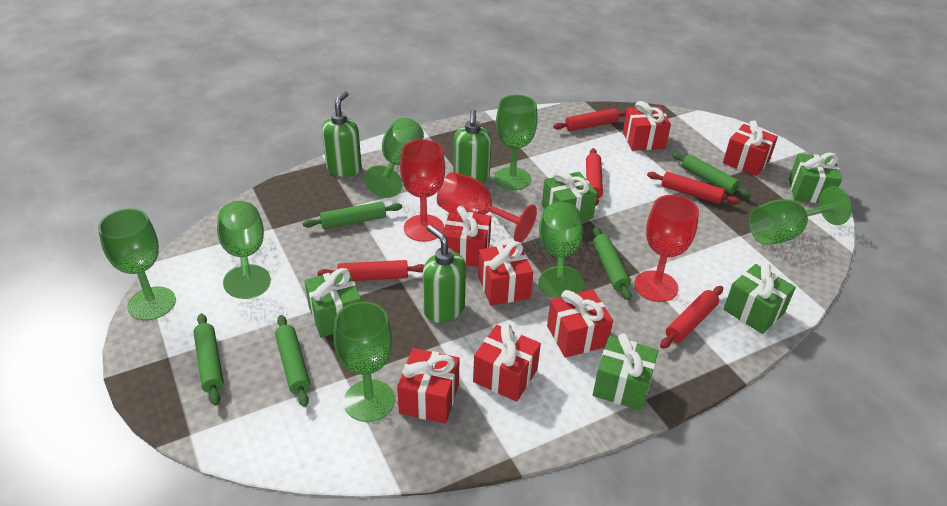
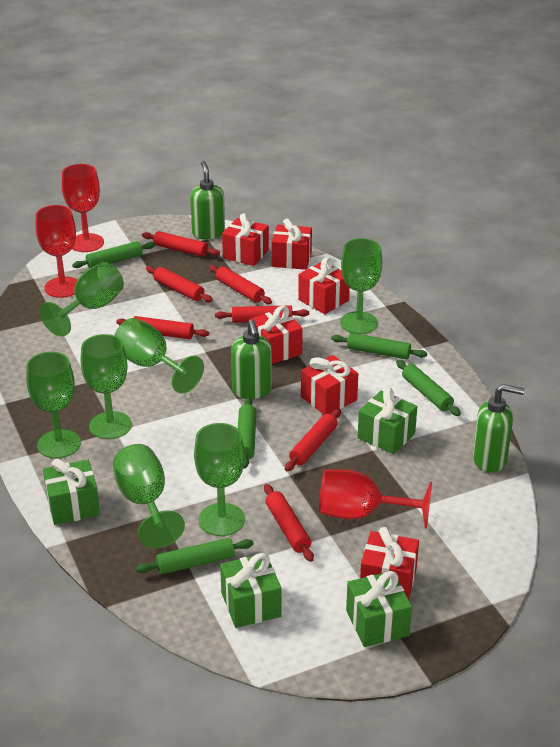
green gift: 5 -> 4
red gift: 7 -> 6
red rolling pin: 5 -> 7

